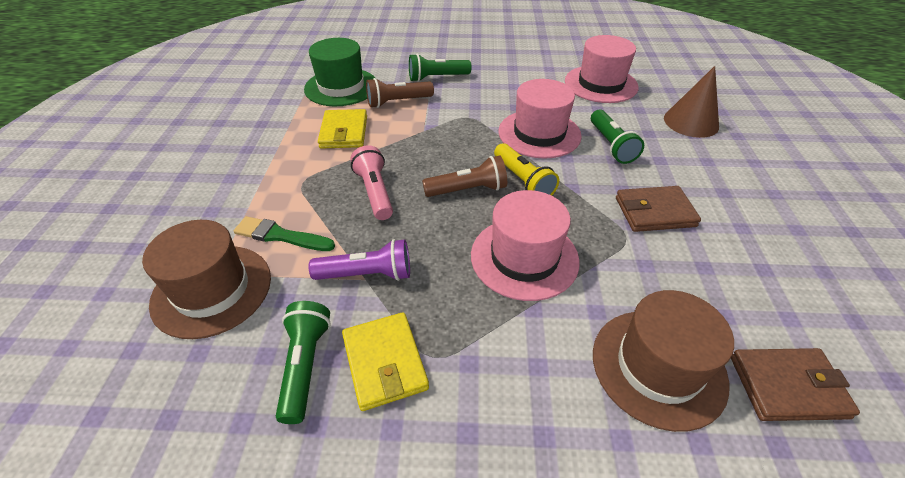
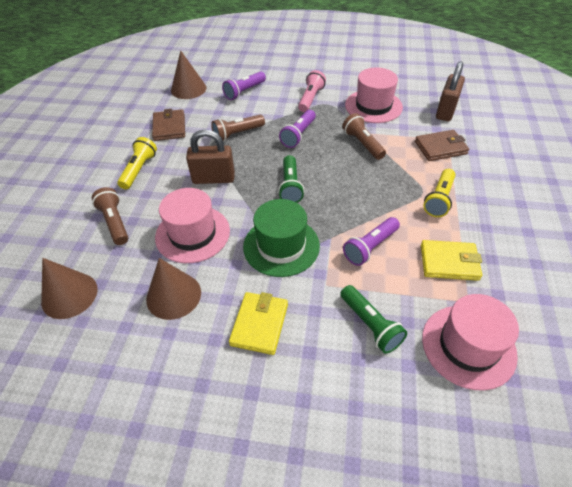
brown cone: 1 -> 3
brown flashlight: 2 -> 3
brown hat: 2 -> 0
brown padlock: 0 -> 2
green brush: 1 -> 0
green flashlight: 3 -> 2
purple flashlight: 1 -> 3
yellow flashlight: 1 -> 2

